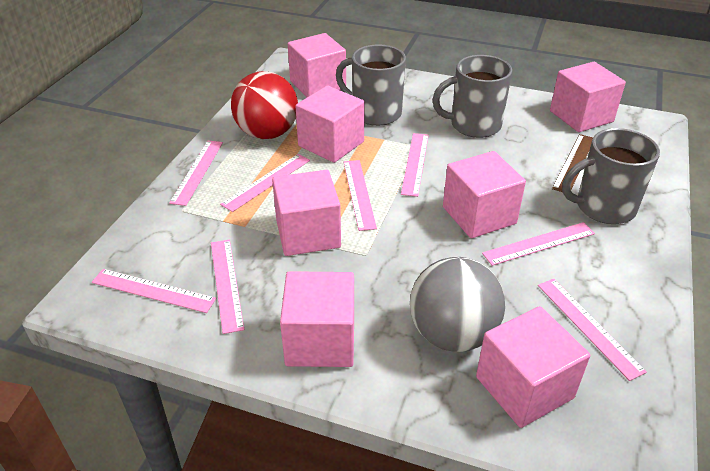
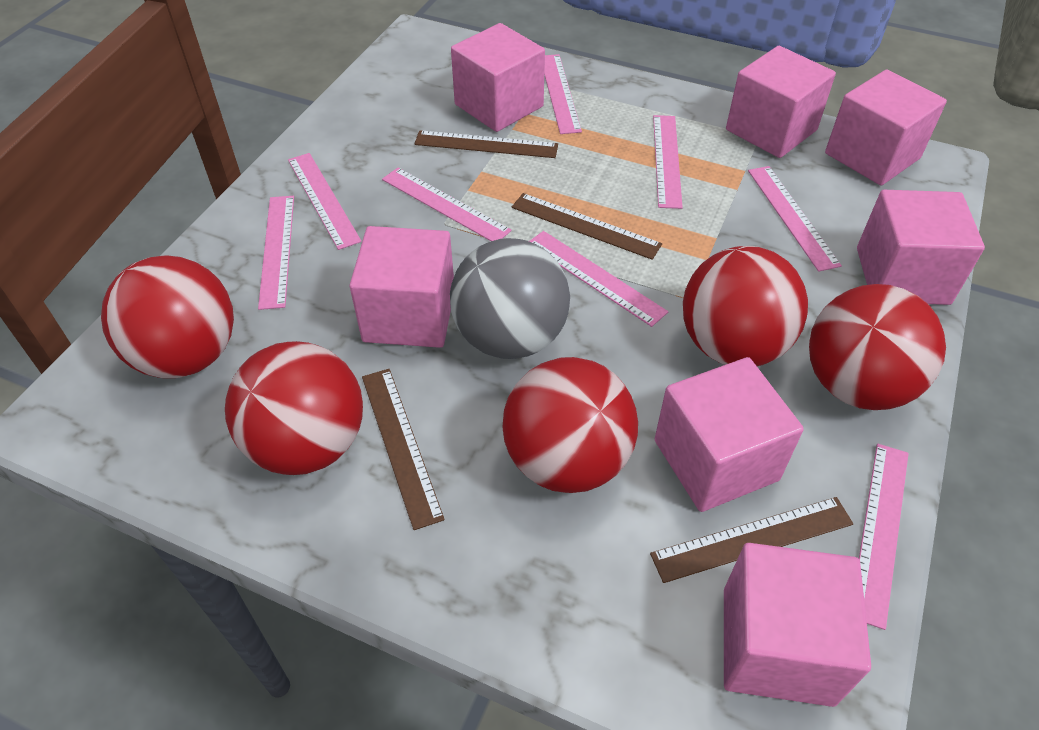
brown ruler: 1 -> 4
grey mug: 3 -> 0
red ball: 1 -> 5

